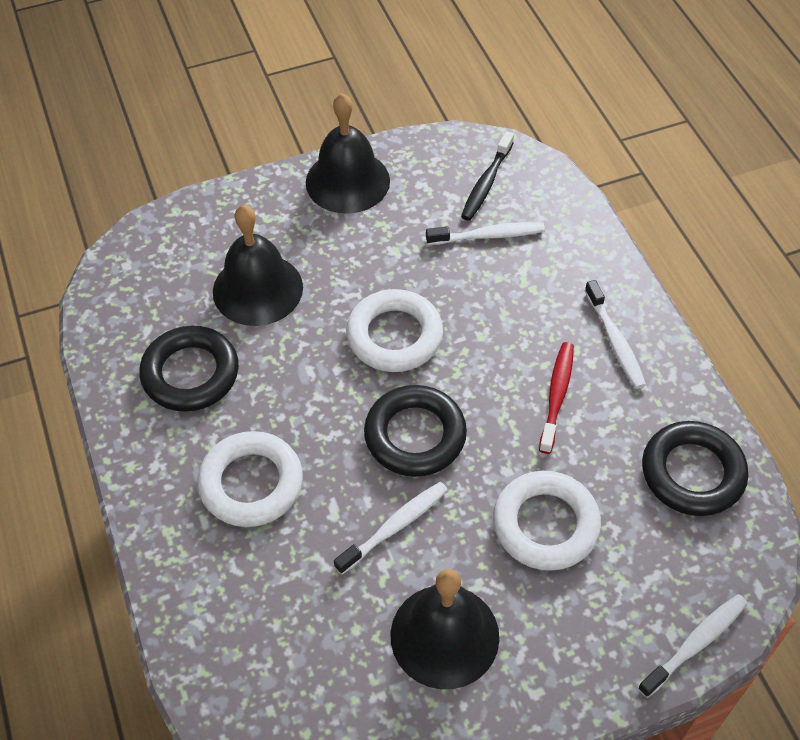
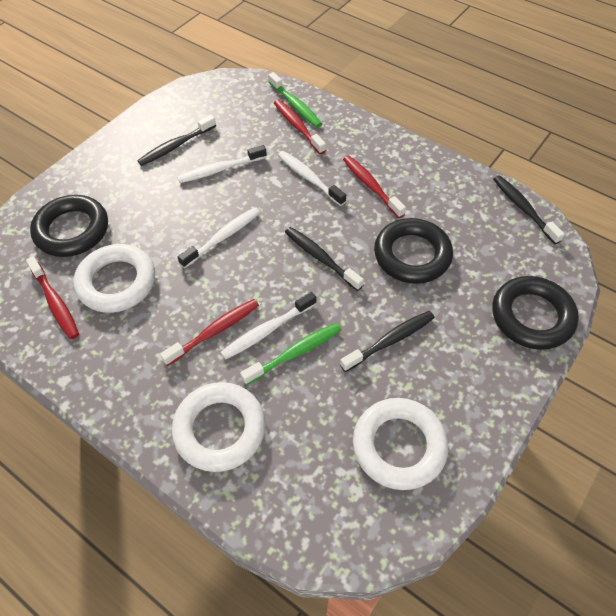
black bell: 3 -> 0
black toothbrush: 1 -> 4
green toothbrush: 0 -> 2
red toothbrush: 1 -> 4

